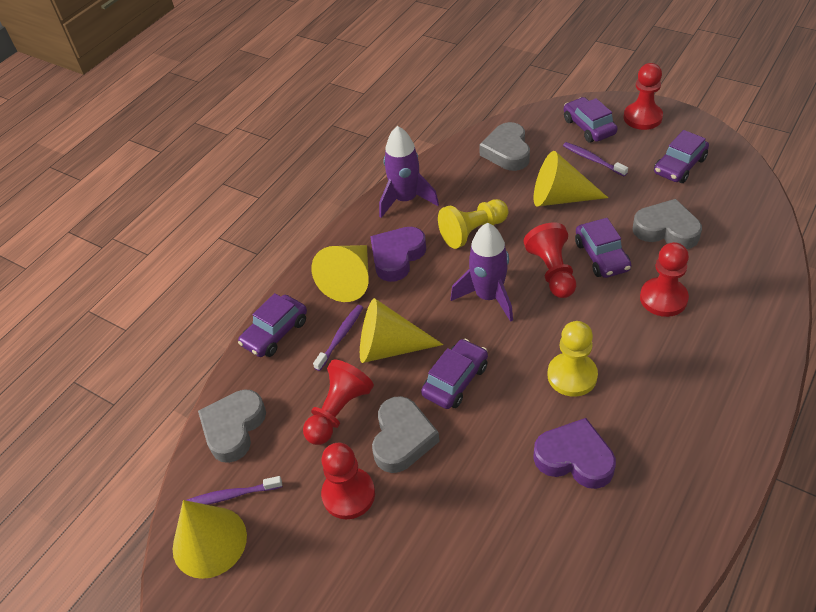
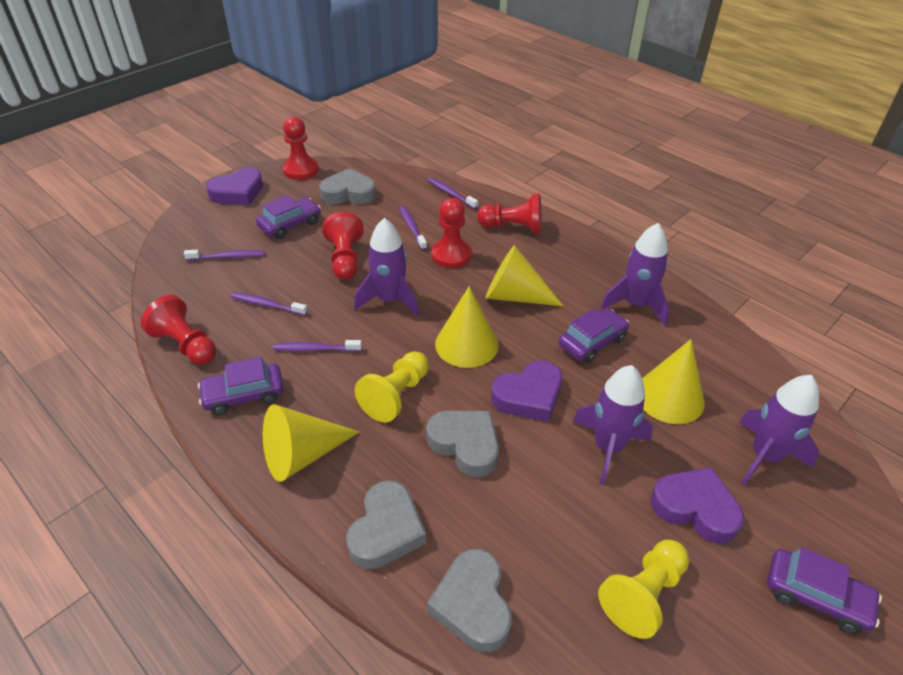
purple car: 5 -> 4
purple heart: 2 -> 3
purple rocket: 2 -> 4
purple toothbrush: 3 -> 5

